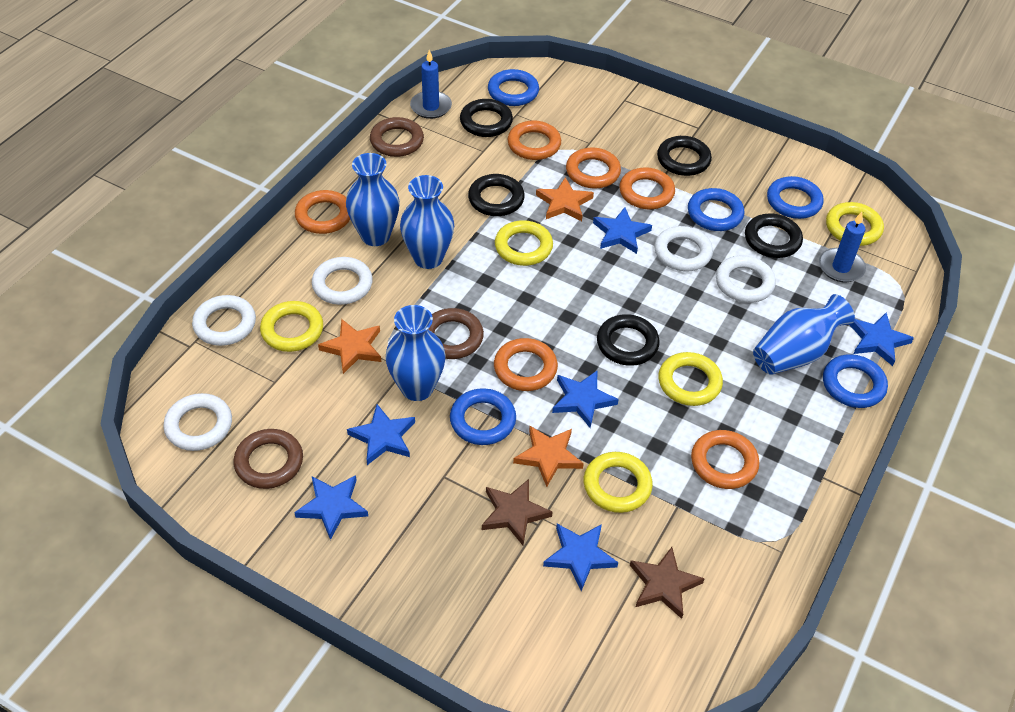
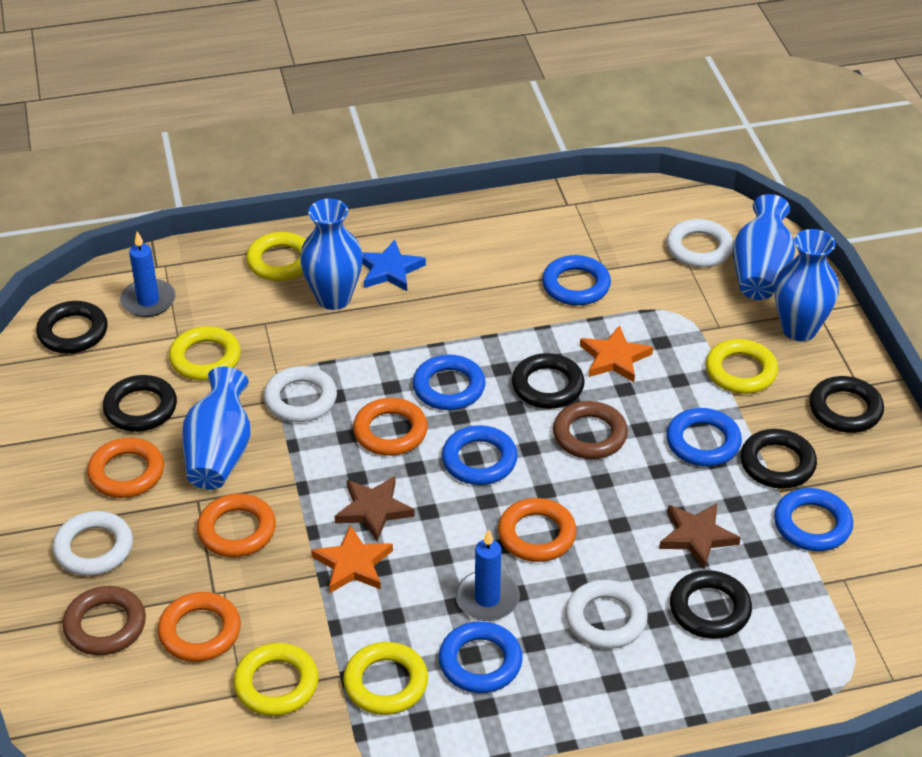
black ring: 5 -> 6
blue ring: 5 -> 6
blue star: 6 -> 1
brown ring: 3 -> 2
orange ring: 6 -> 5
orange star: 3 -> 2
white ring: 5 -> 4

